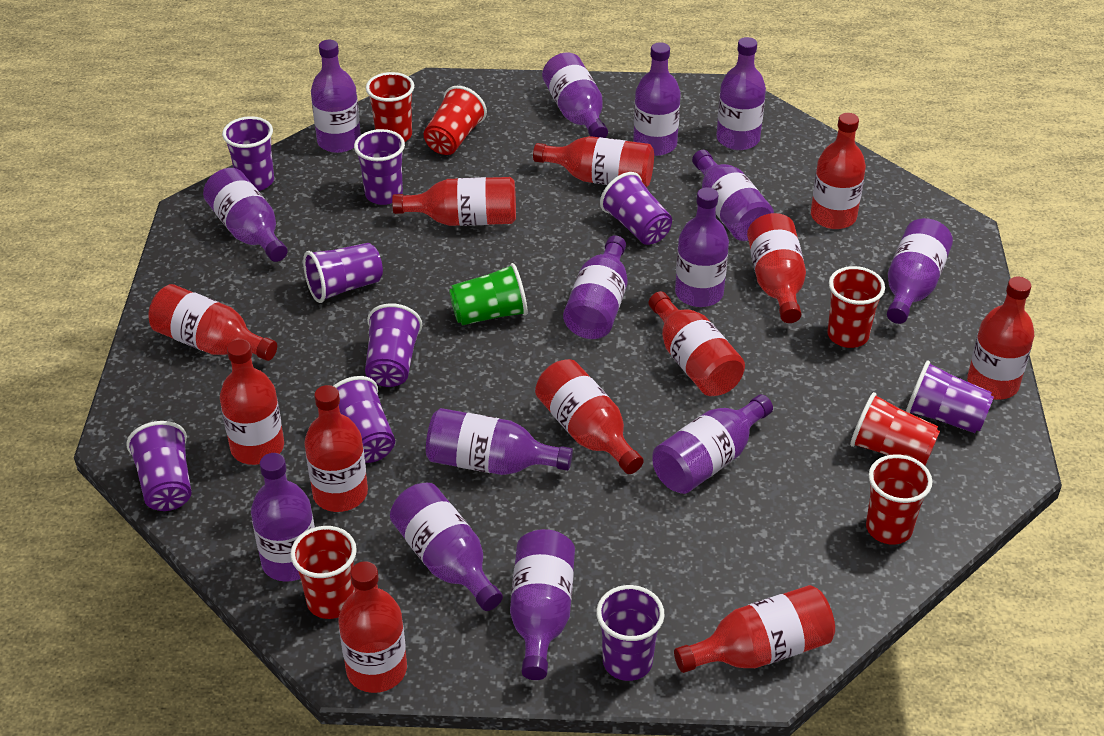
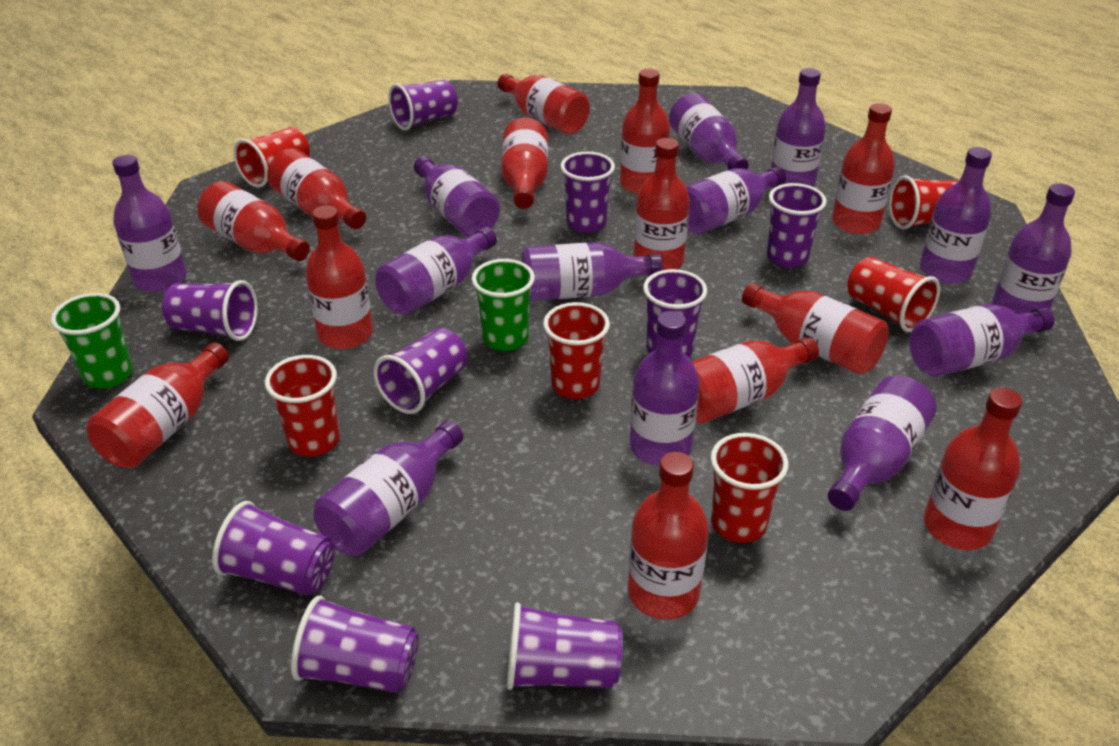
green cup: 1 -> 2
purple bottle: 14 -> 13
red bottle: 12 -> 13

